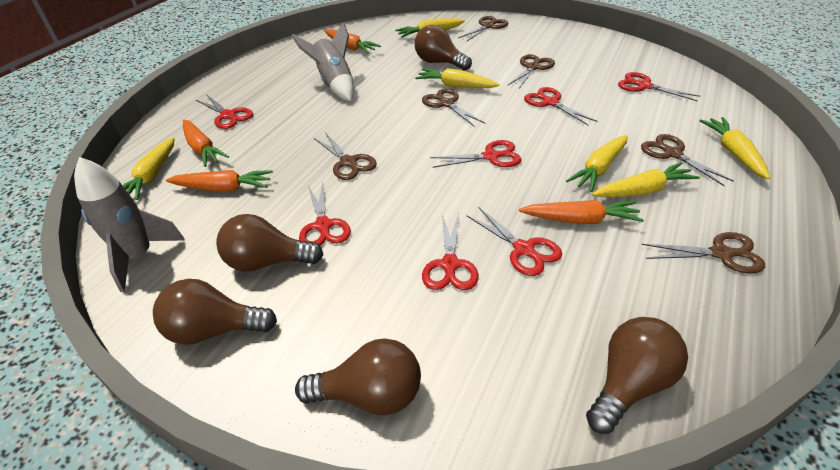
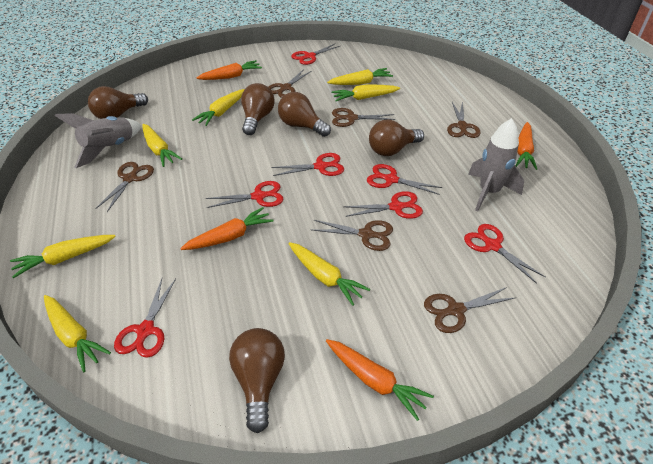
yellow carrot: 6 -> 7

